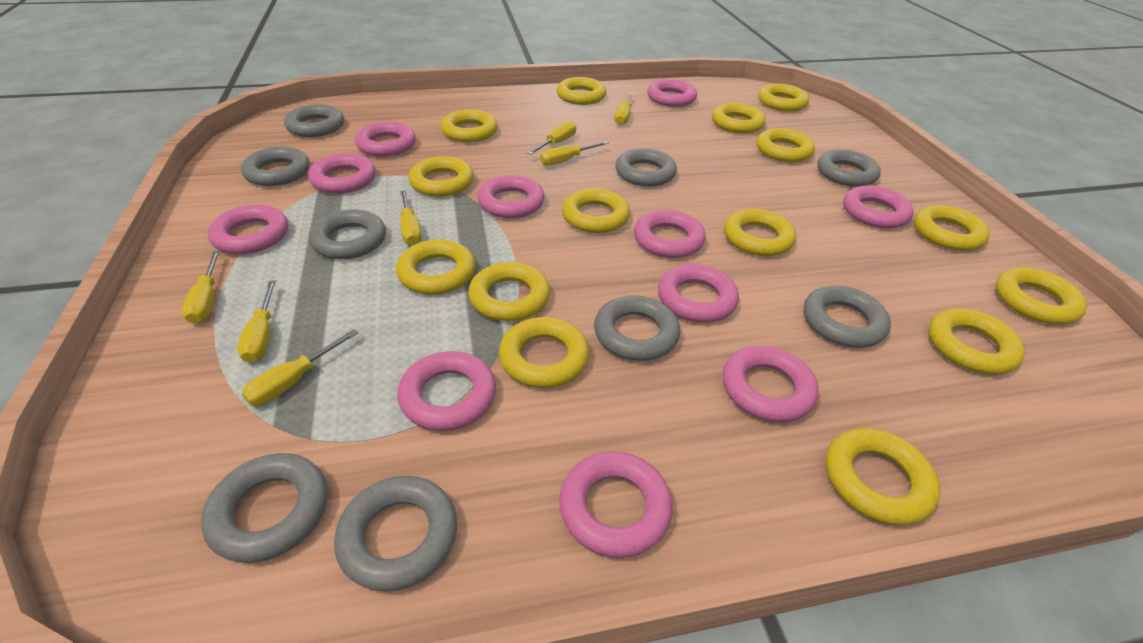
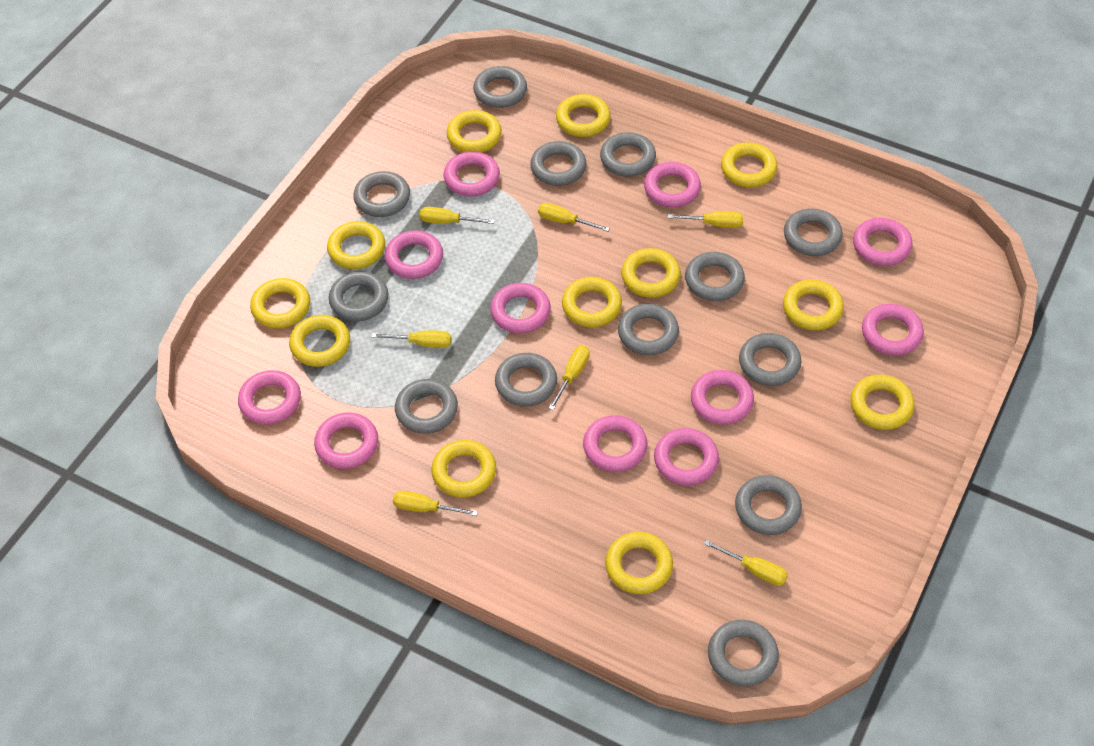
grey ring: 9 -> 13
yellow ring: 15 -> 12

